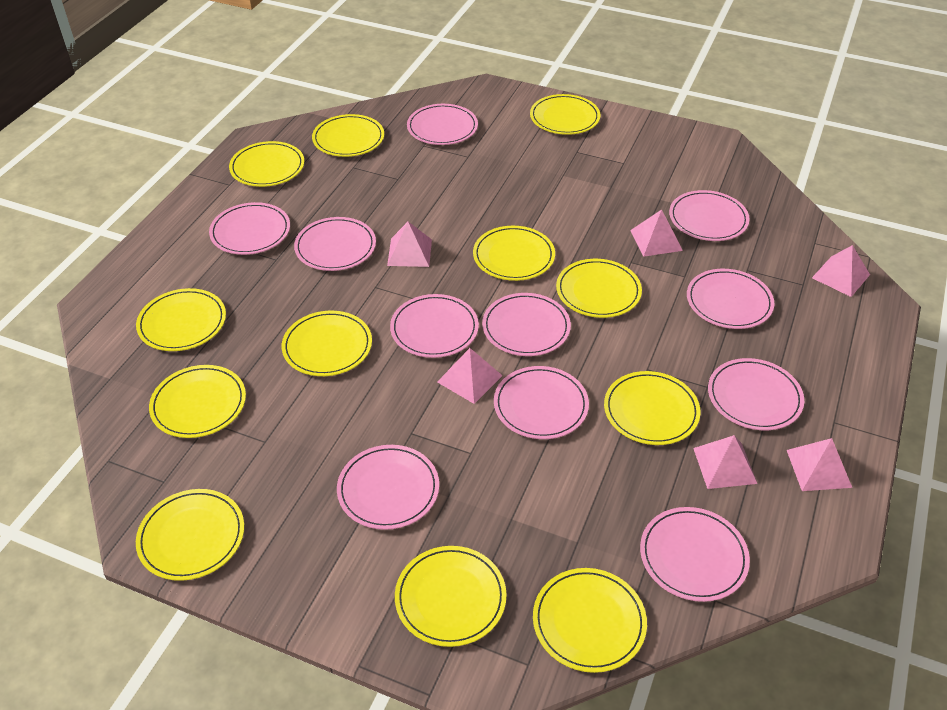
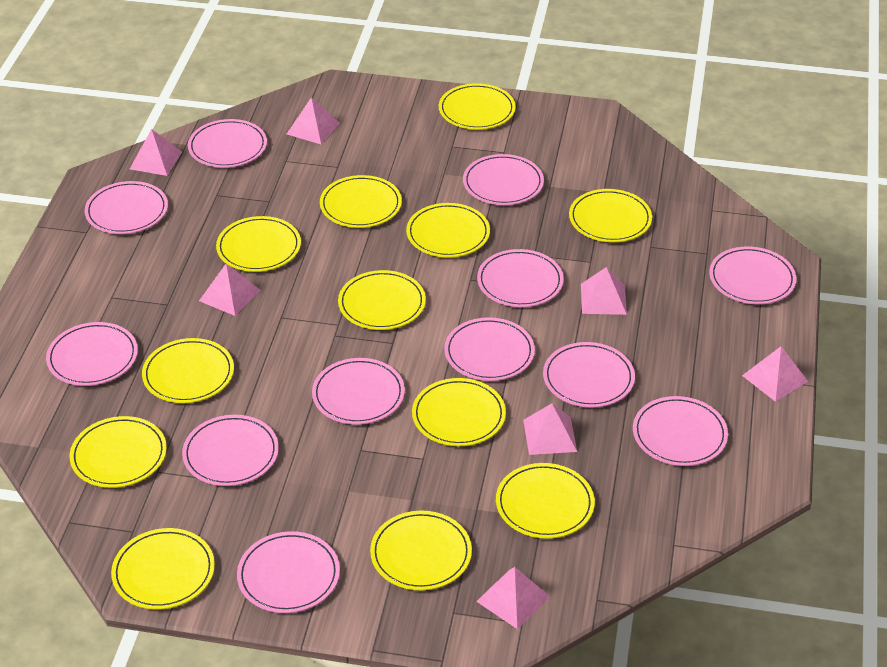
pink plate: 11 -> 12
pink pyramid: 6 -> 7

